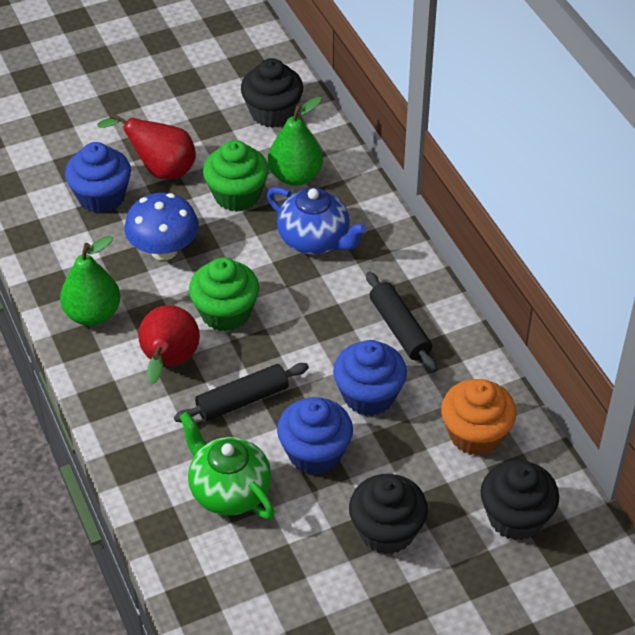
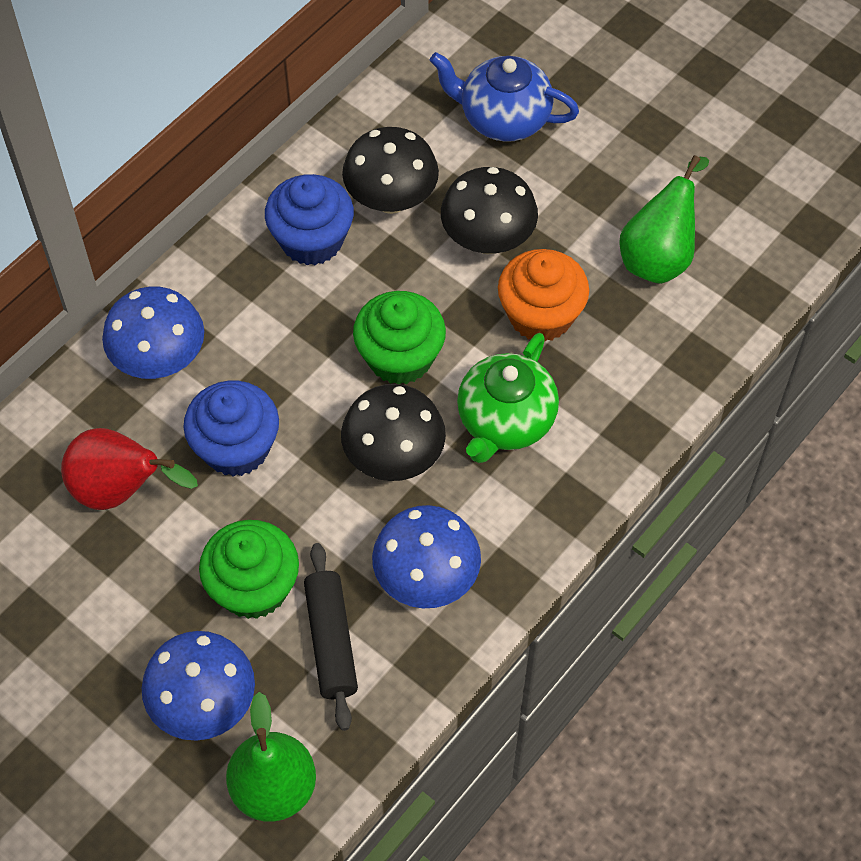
black cupcake: 3 -> 0
black mushroom: 0 -> 3
black rolling pin: 2 -> 1
blue cupcake: 3 -> 2
blue mushroom: 1 -> 3
red pear: 2 -> 1

